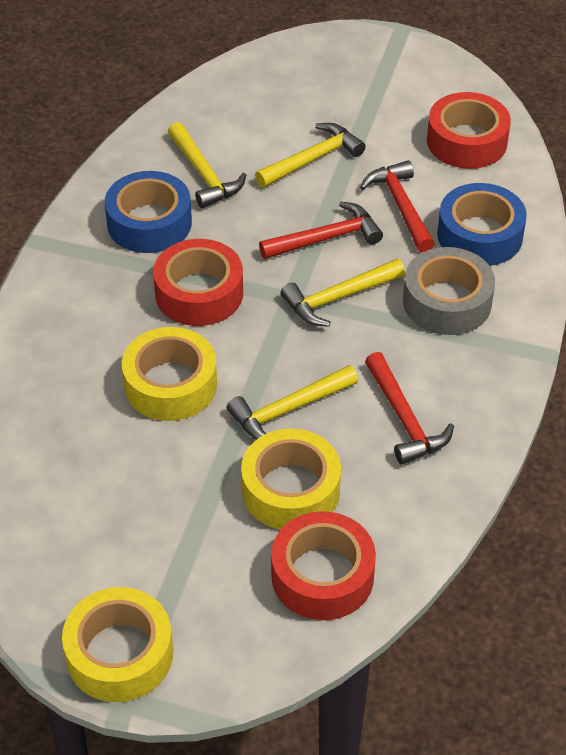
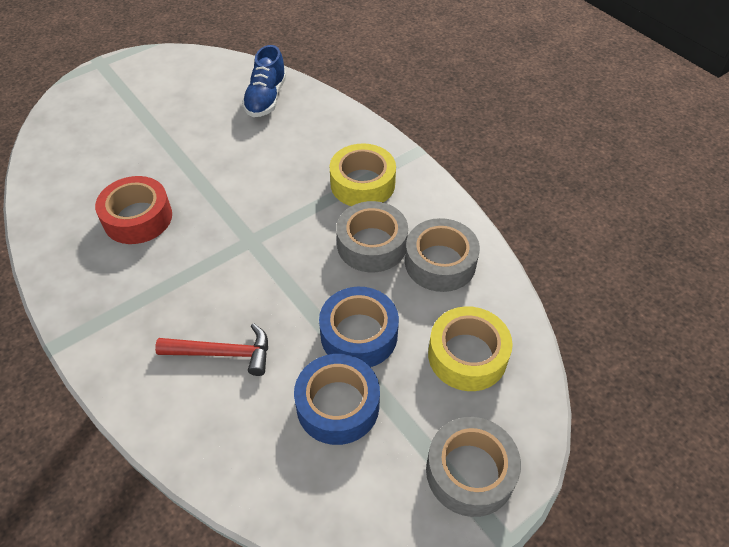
blue shoe: 0 -> 1
grey tape: 1 -> 3
red hammer: 3 -> 1
red tape: 3 -> 1
yellow hammer: 4 -> 0
yellow tape: 3 -> 2

